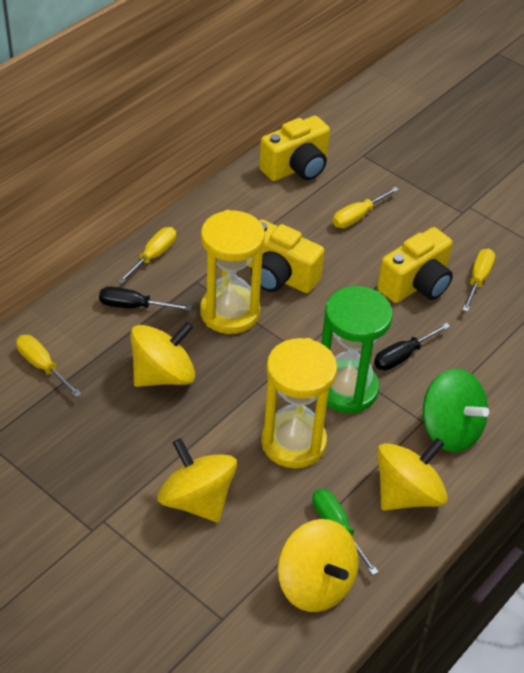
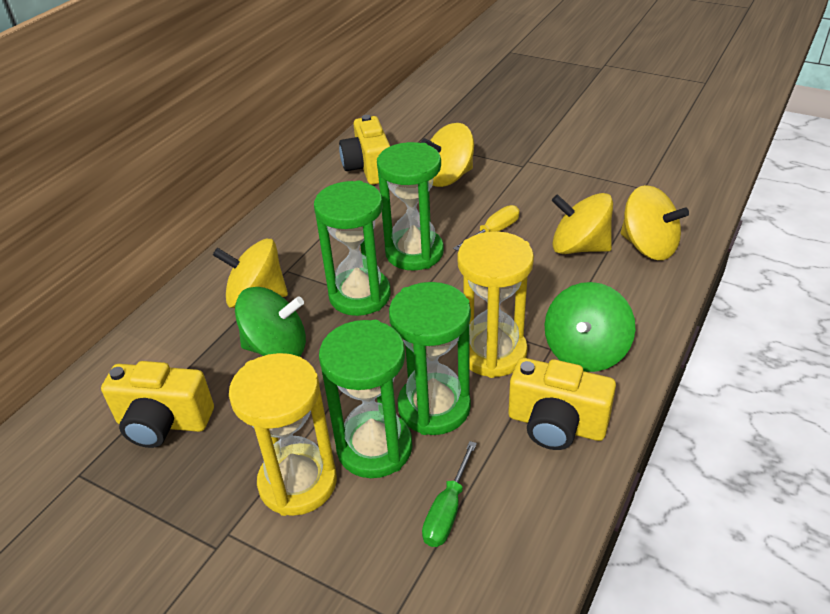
black screwdriver: 2 -> 0
green hourglass: 1 -> 4
green spinning top: 1 -> 2
yellow screwdriver: 4 -> 1

